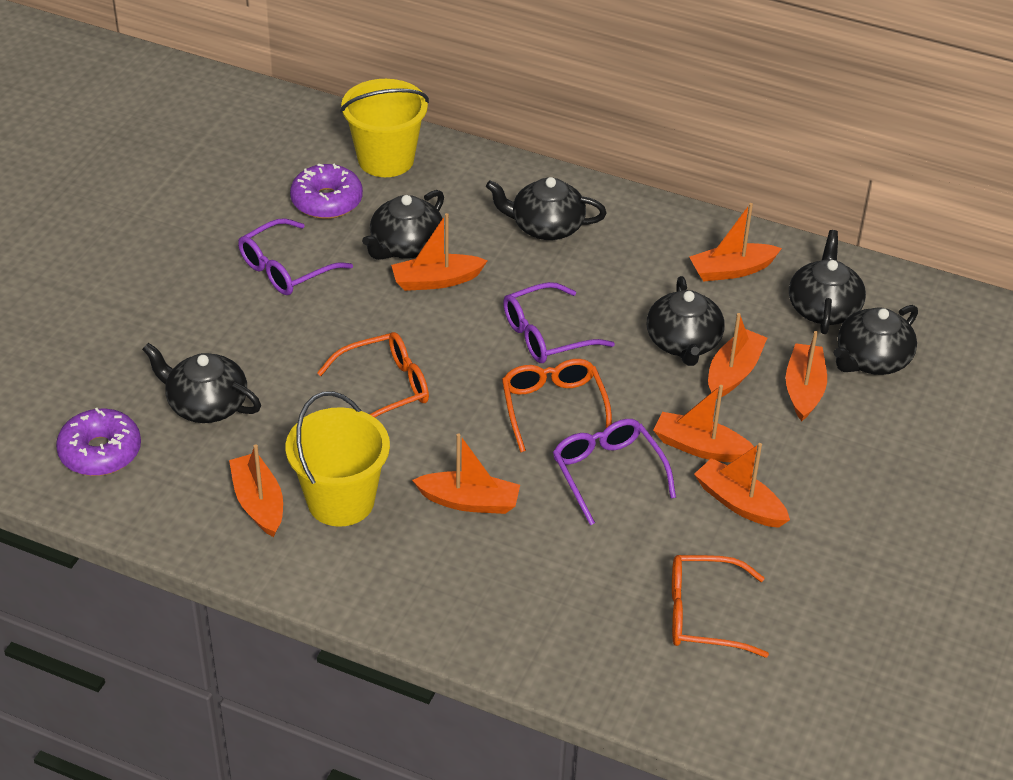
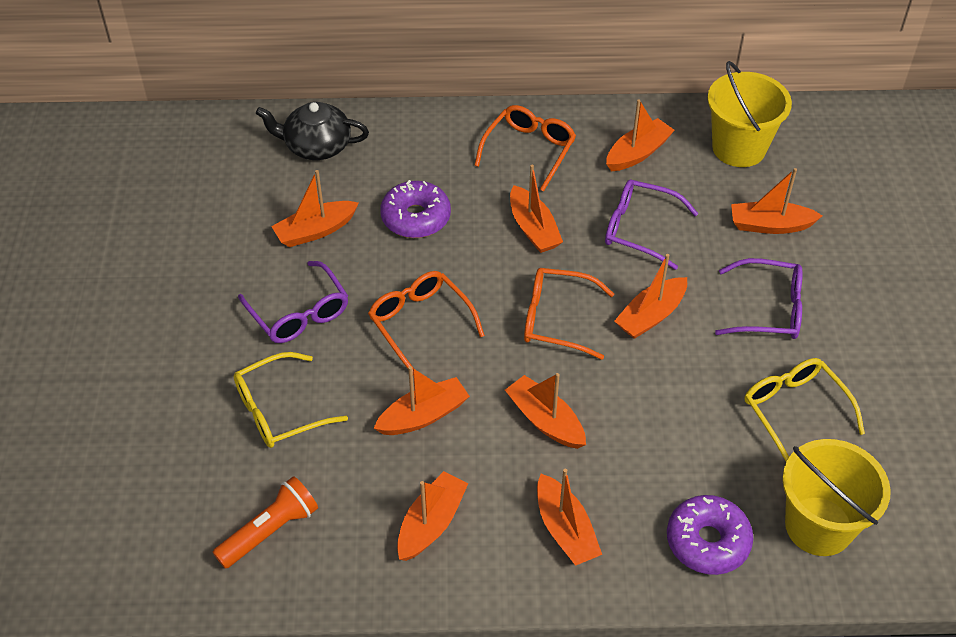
black teapot: 6 -> 1
orange boat: 8 -> 9
orange flashlight: 0 -> 1
yellow glasses: 0 -> 2

